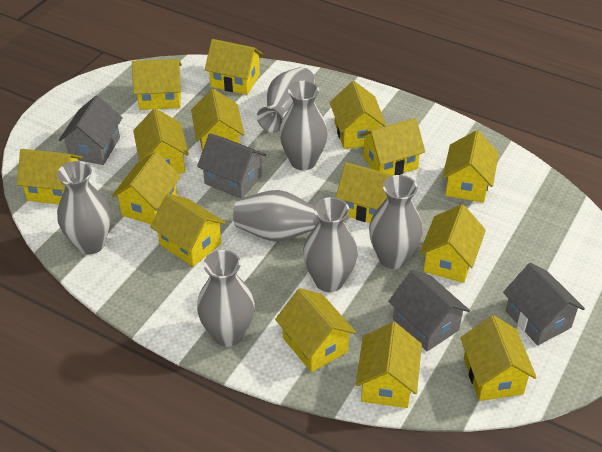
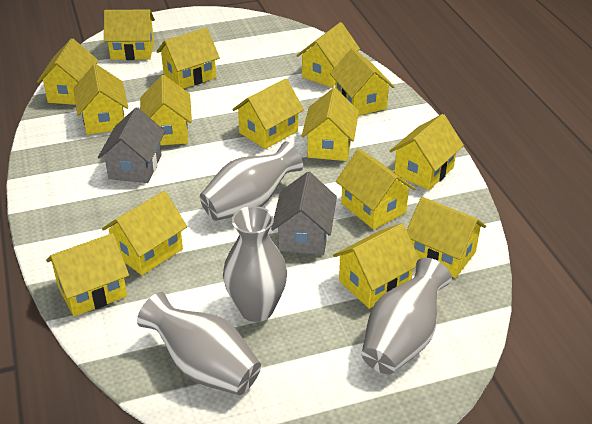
grey house: 4 -> 2
grey vase: 7 -> 4

